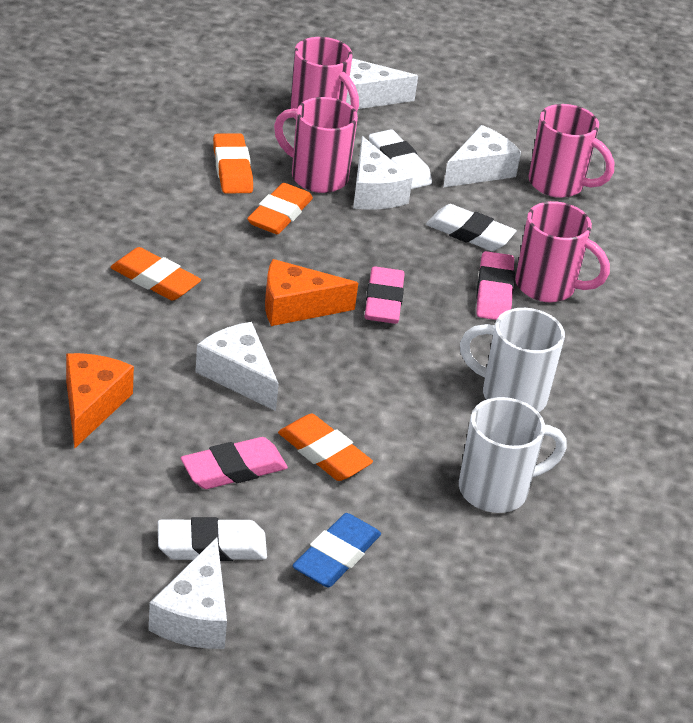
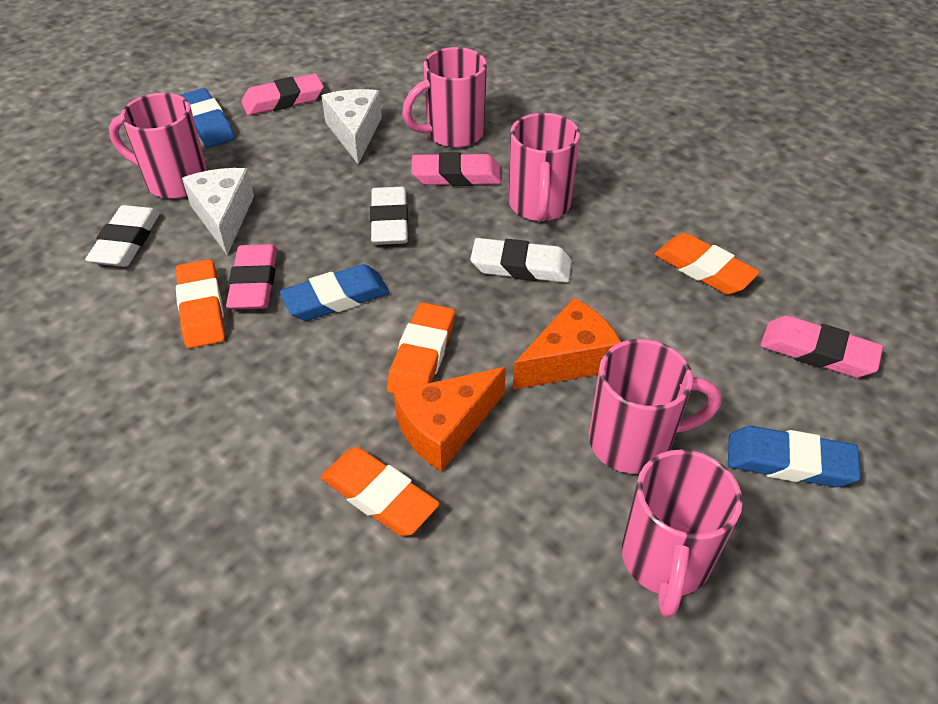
blue eraser: 1 -> 3
pink eraser: 3 -> 4
pink mug: 4 -> 5
white cheese: 5 -> 2
white mug: 2 -> 0

